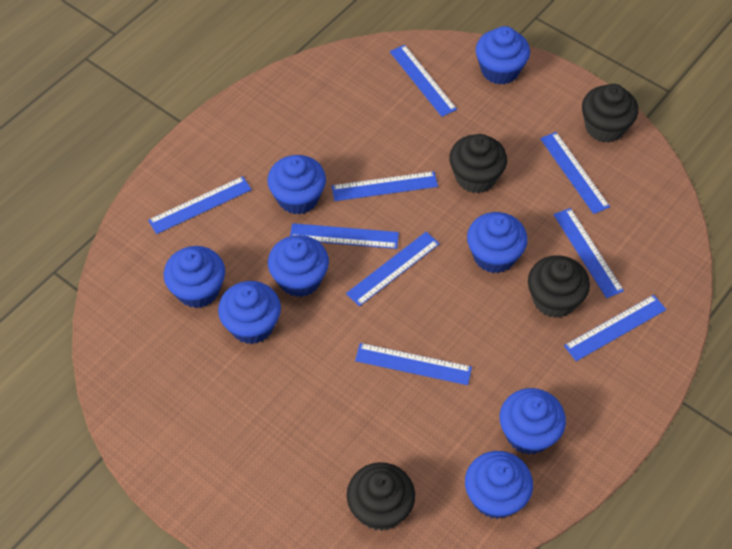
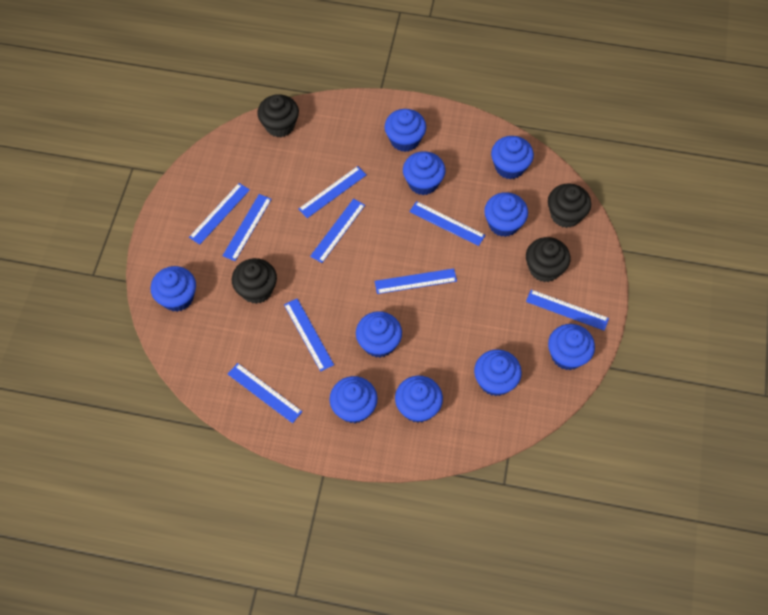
blue cupcake: 8 -> 10

